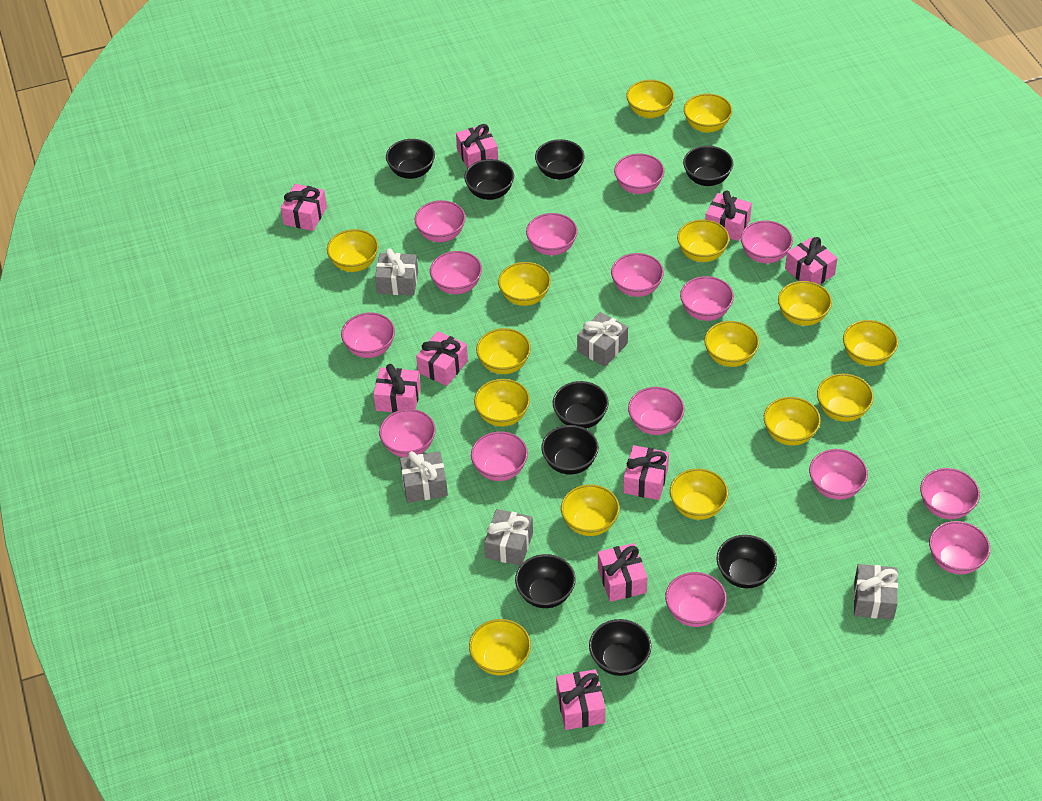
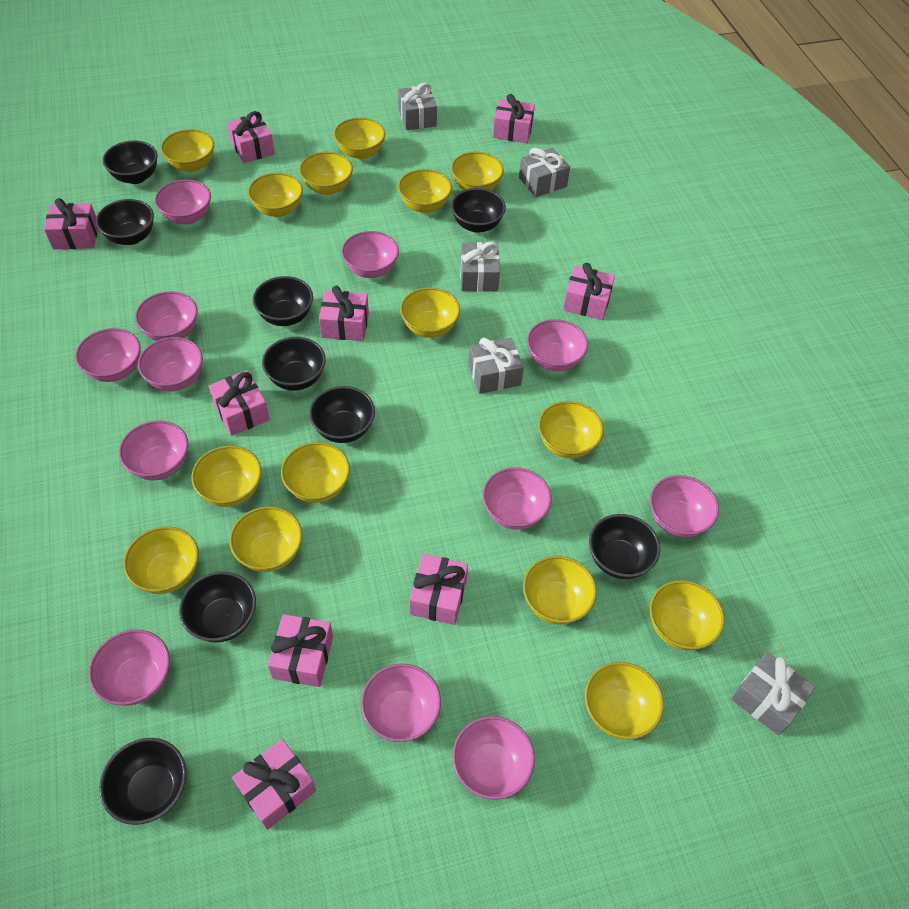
pink bowl: 15 -> 12

